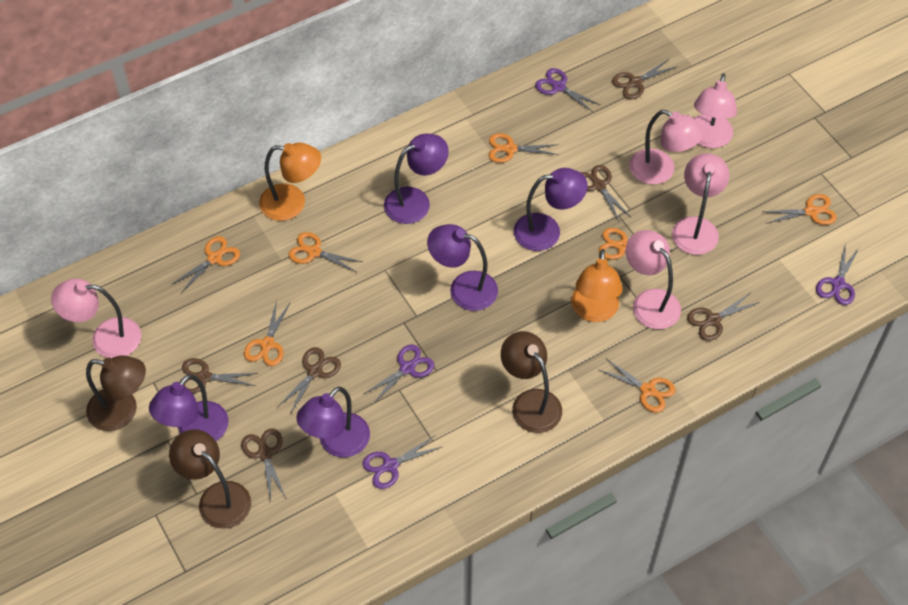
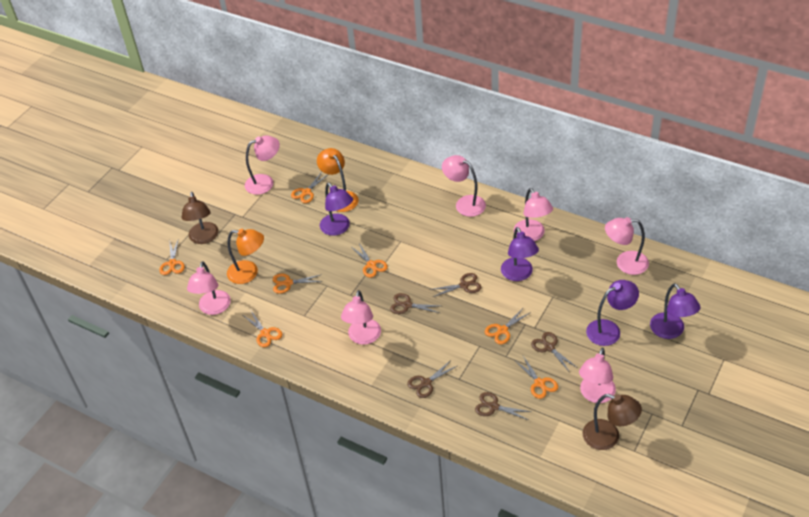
brown lamp: 3 -> 2
brown scissors: 6 -> 5
pink lamp: 5 -> 7
purple lamp: 5 -> 4
purple scissors: 4 -> 0

